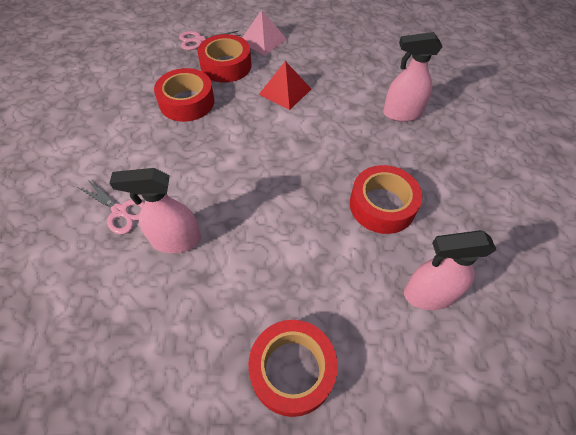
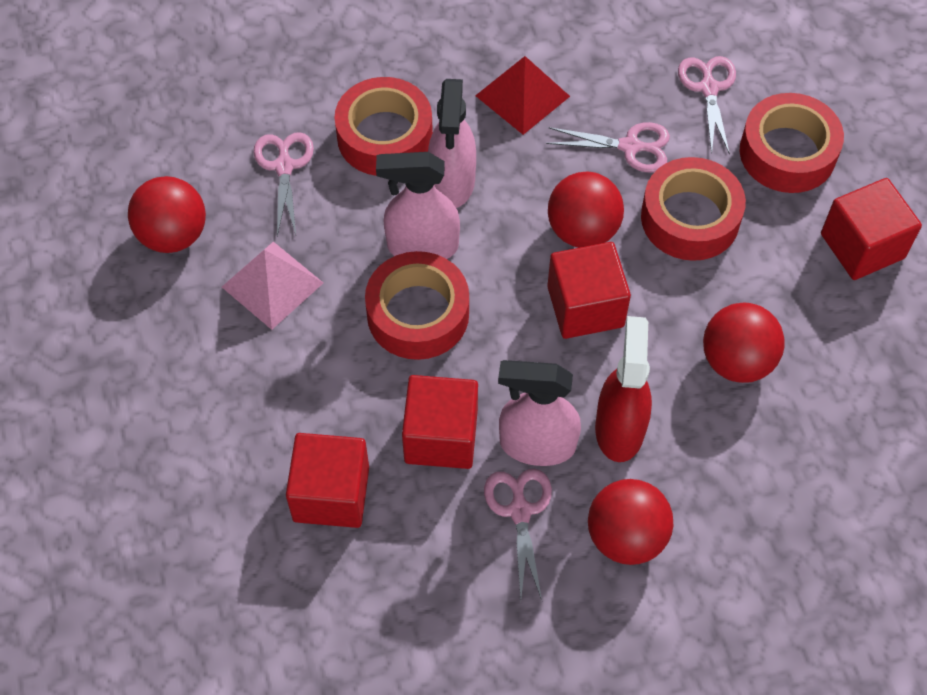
pink scissors: 2 -> 4
red ball: 0 -> 4
red cube: 0 -> 4
red spray bottle: 0 -> 1

